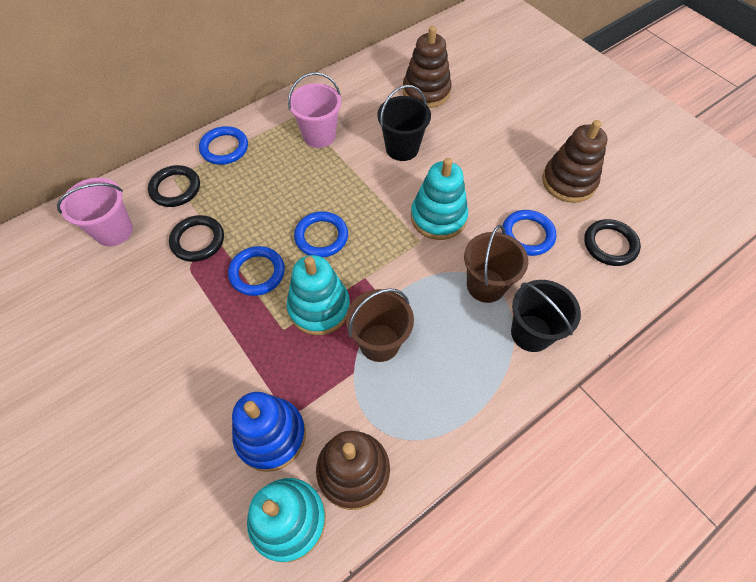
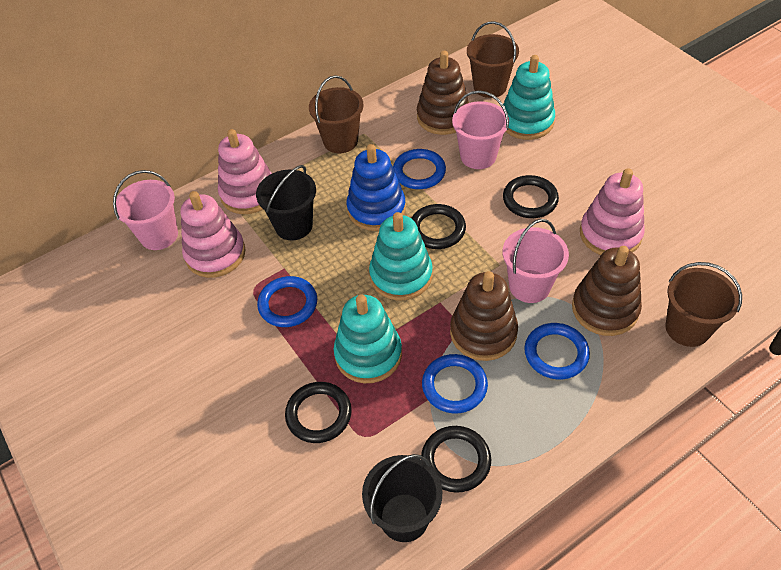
black ring: 3 -> 4
brown bucket: 2 -> 3
pink bucket: 2 -> 3
pink stacking toy: 0 -> 3

